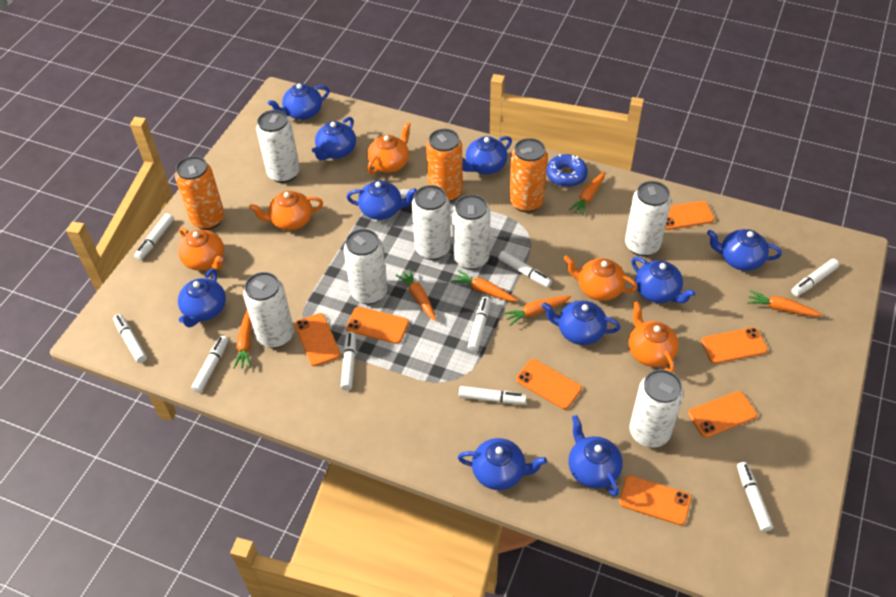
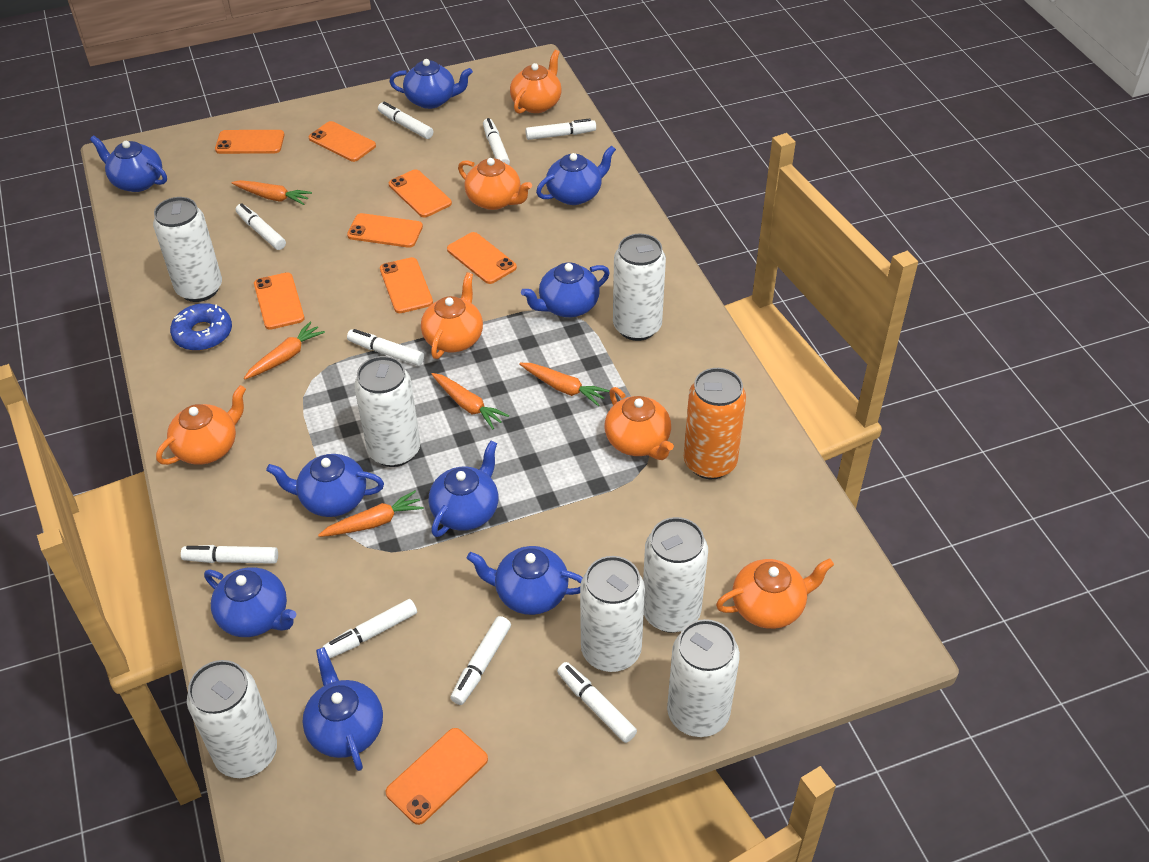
blue teapot: 10 -> 9
orange can: 3 -> 1
orange carrot: 6 -> 5
orange phone: 7 -> 8
orange teapot: 5 -> 6

